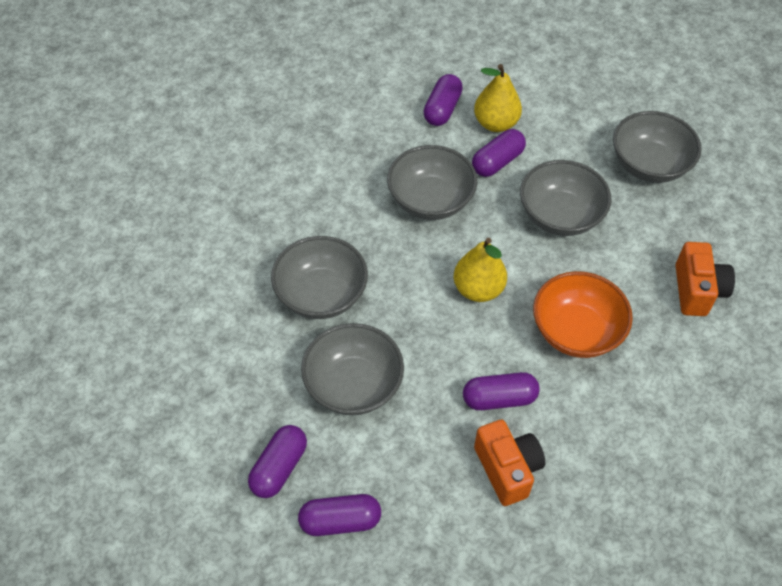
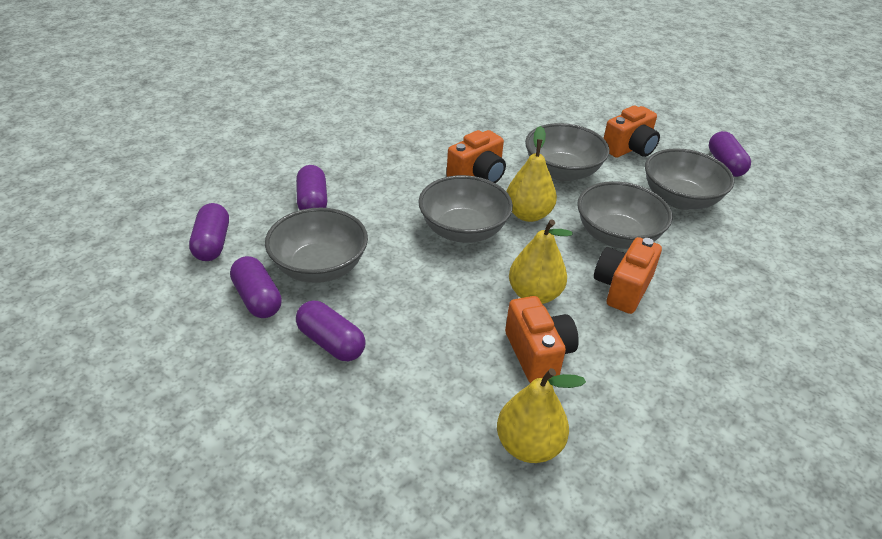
orange bowl: 1 -> 0
orange camera: 2 -> 4
yellow pear: 2 -> 3

